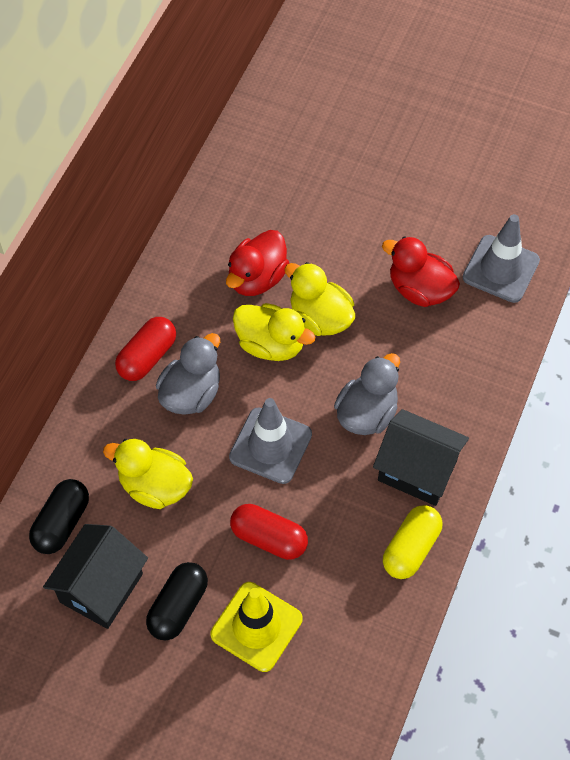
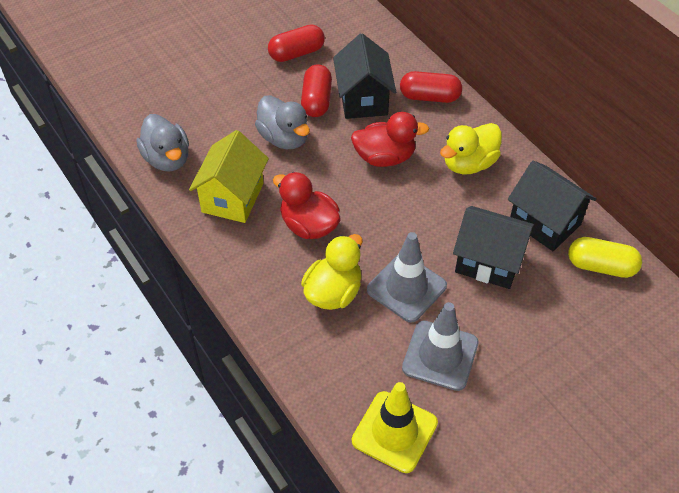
black capsule: 2 -> 0
black house: 2 -> 3
red capsule: 2 -> 3
yellow duck: 3 -> 2
yellow house: 0 -> 1

